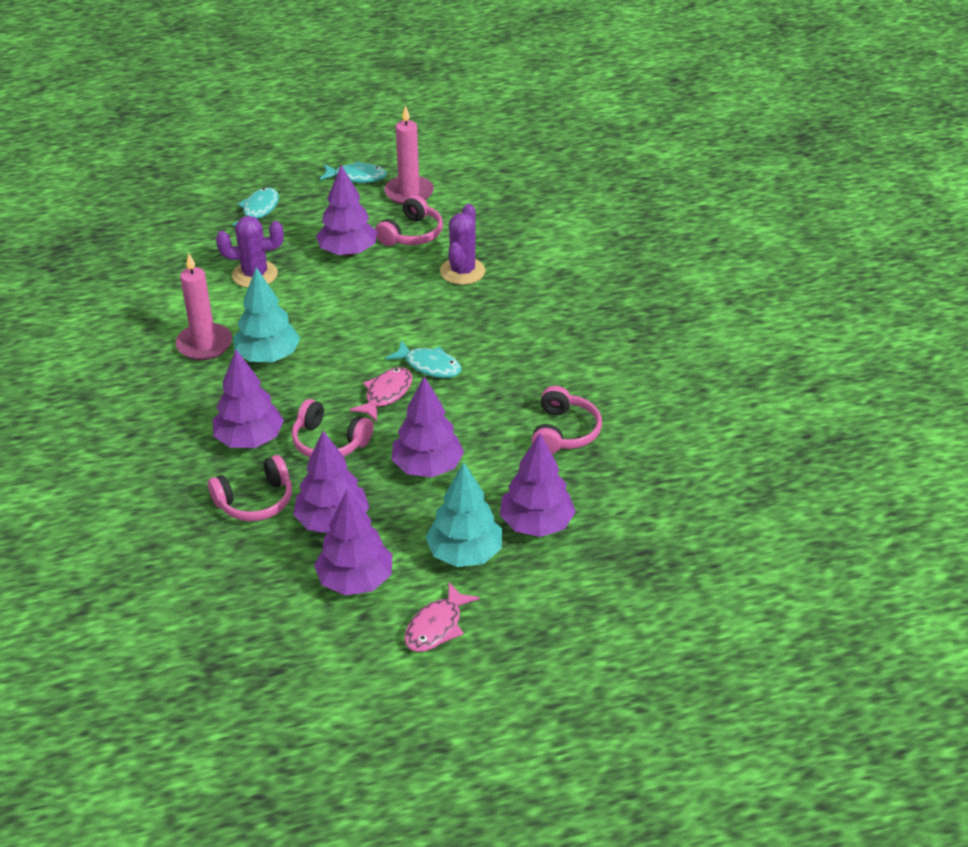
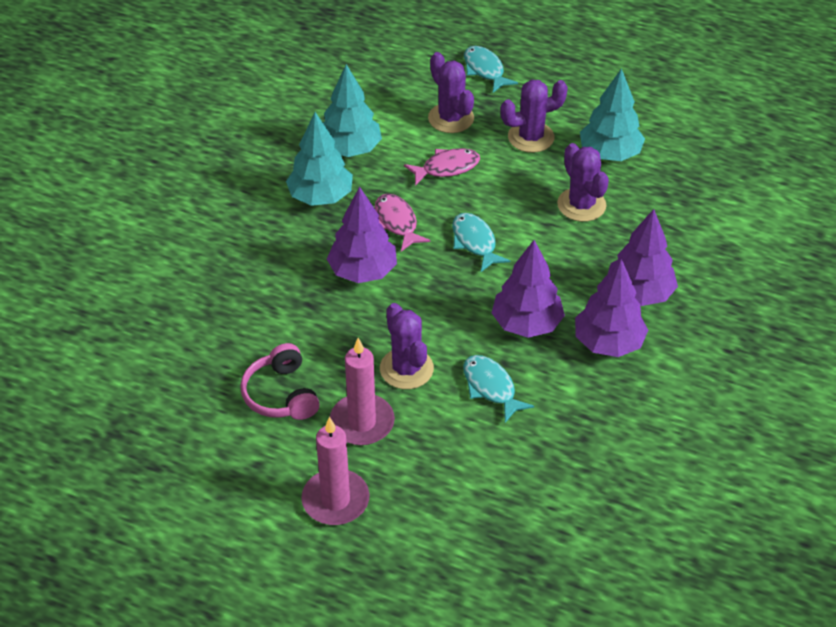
pink headphones: 4 -> 1
purple cactus: 2 -> 4
purple tree: 6 -> 4
turquoise tree: 2 -> 3

